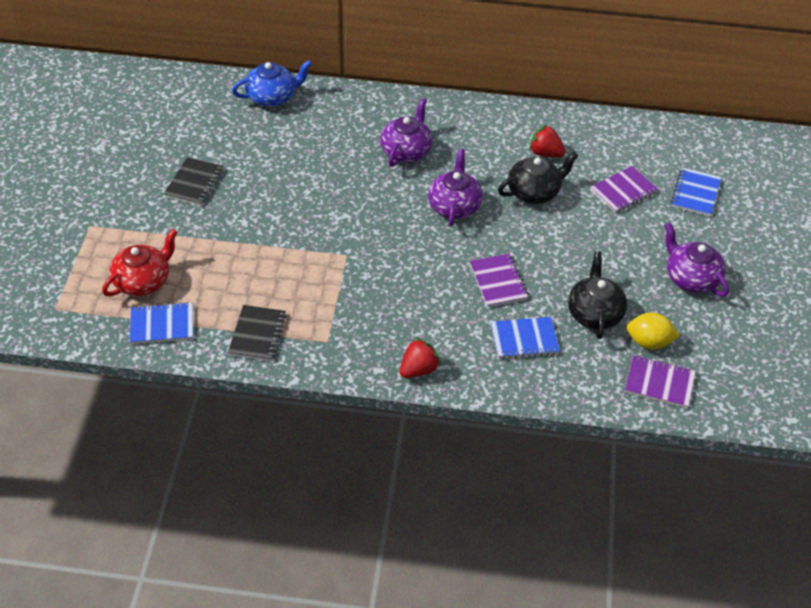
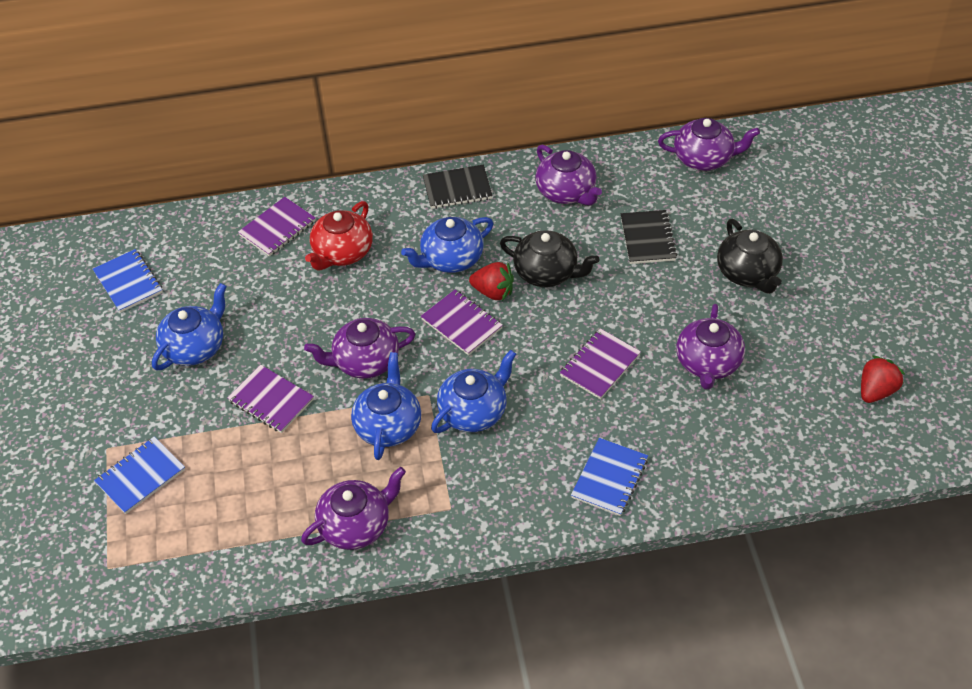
blue teapot: 1 -> 4
purple notebook: 3 -> 4
purple teapot: 3 -> 5
yellow lemon: 1 -> 0

